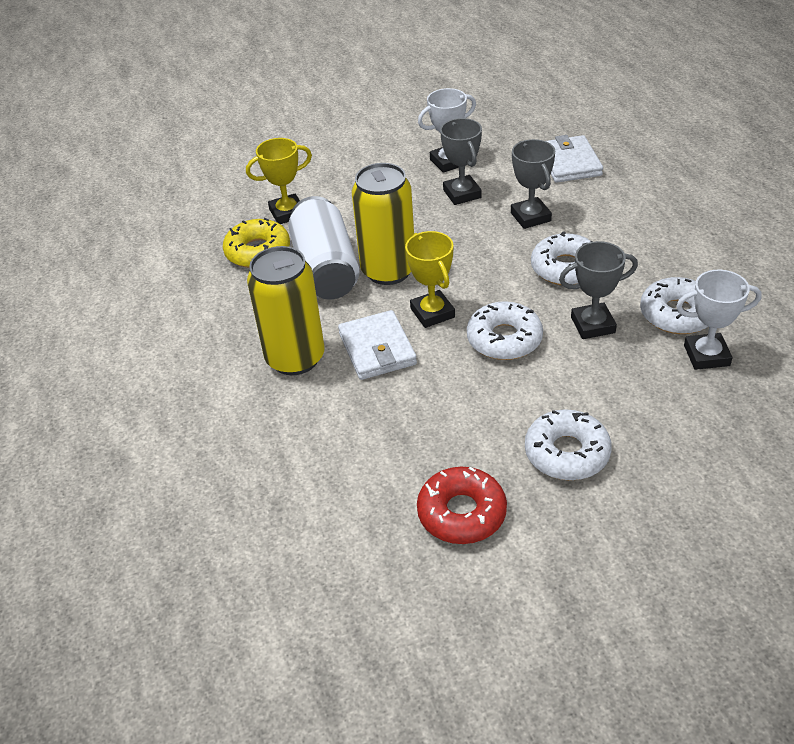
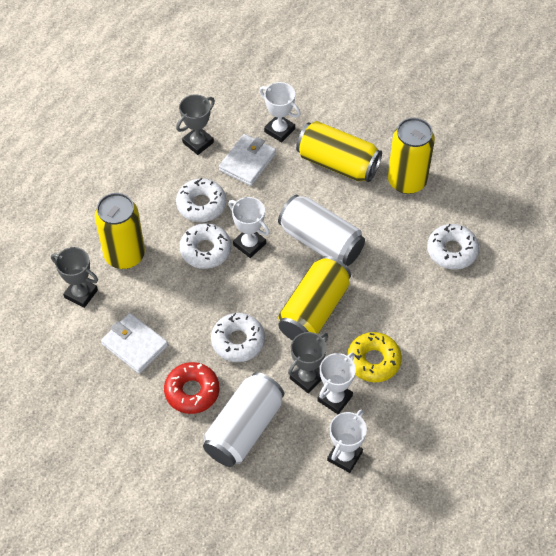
white can: 1 -> 2
white trophy: 2 -> 4
yellow can: 2 -> 4
yellow trophy: 2 -> 0

